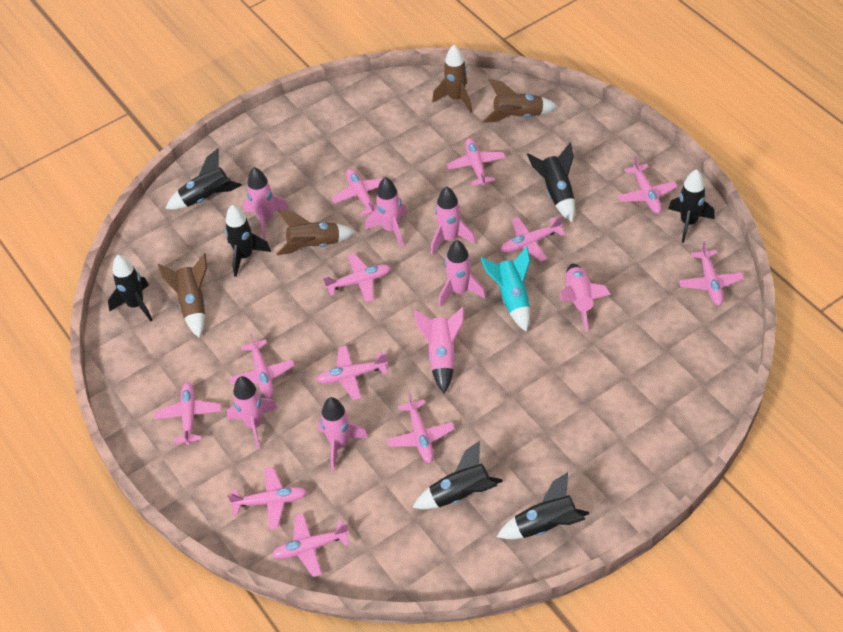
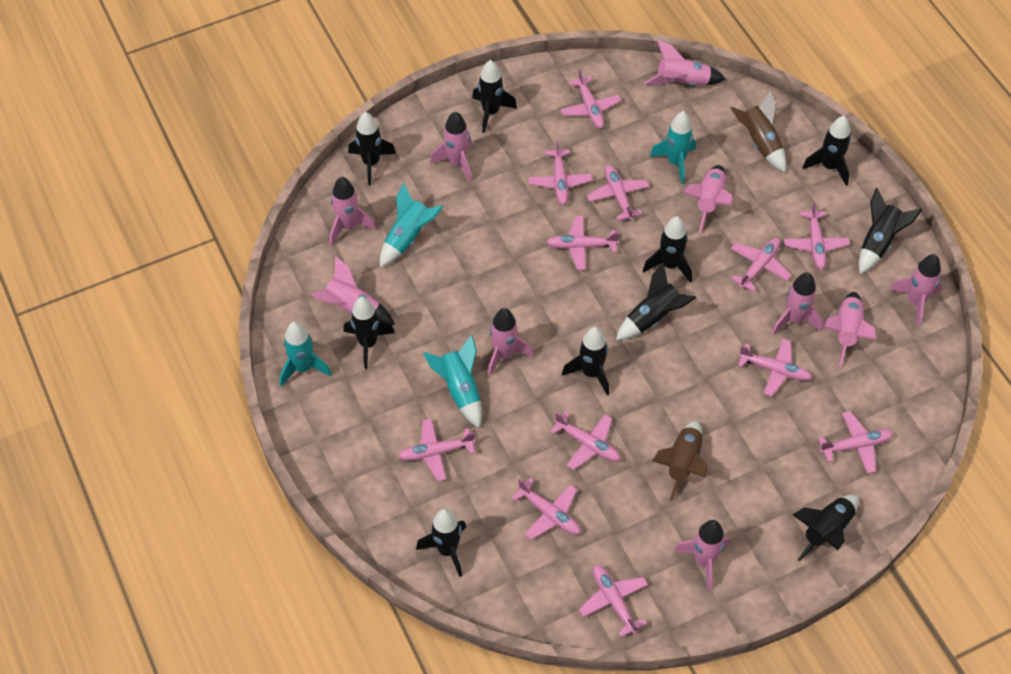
black rocket: 7 -> 10
brown rocket: 4 -> 2
pink rocket: 8 -> 10
turquoise rocket: 1 -> 4

